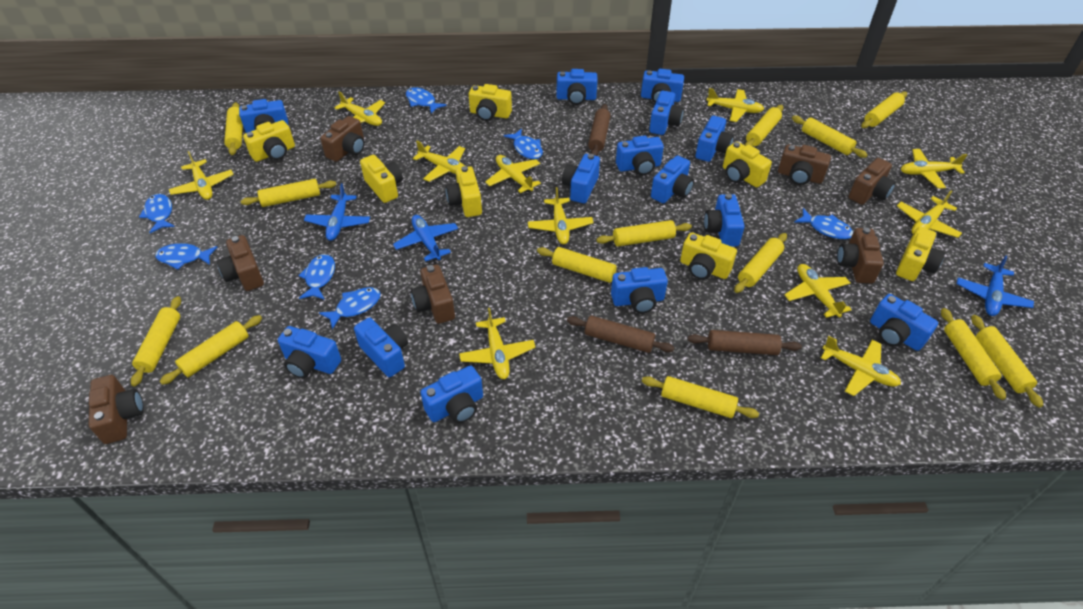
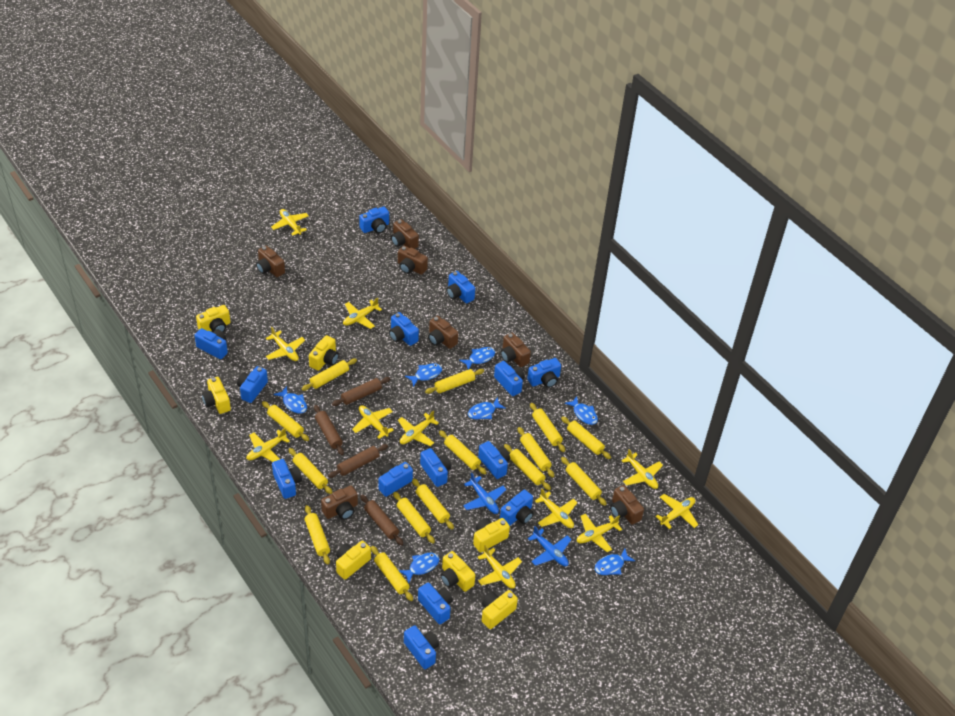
blue plane: 3 -> 2
brown rolling pin: 3 -> 4
yellow rolling pin: 13 -> 14

